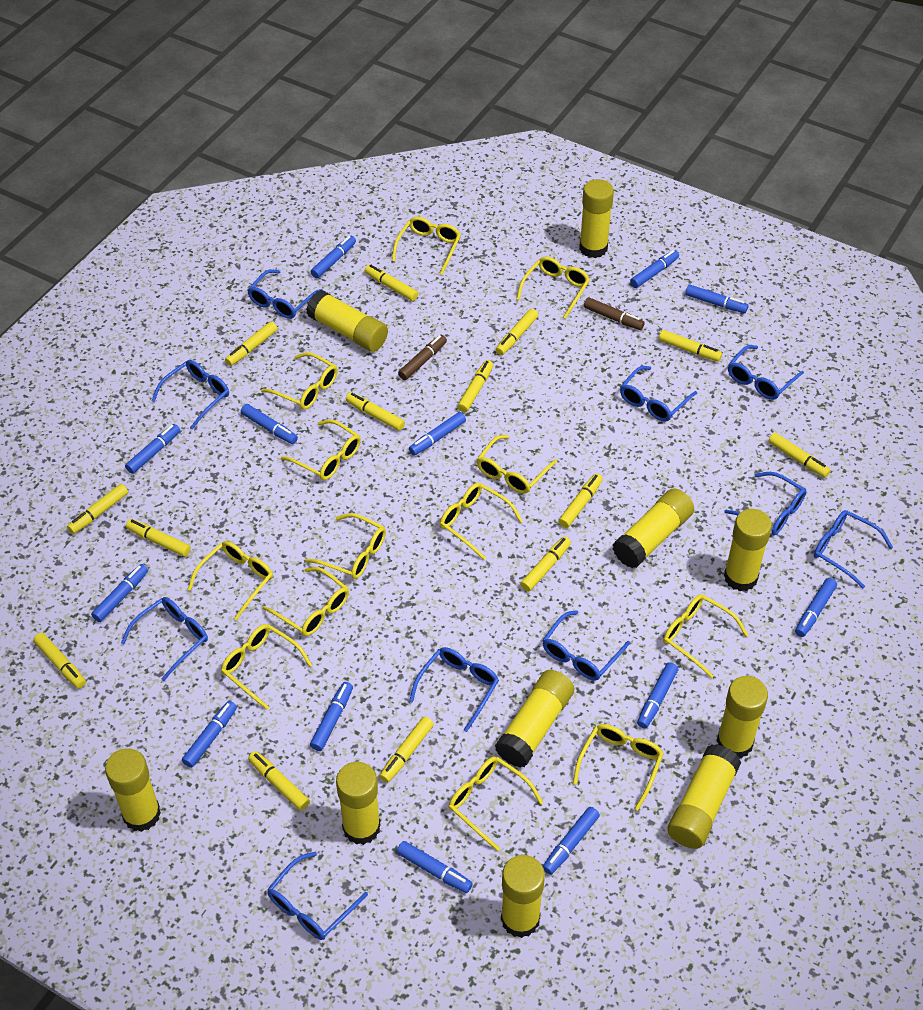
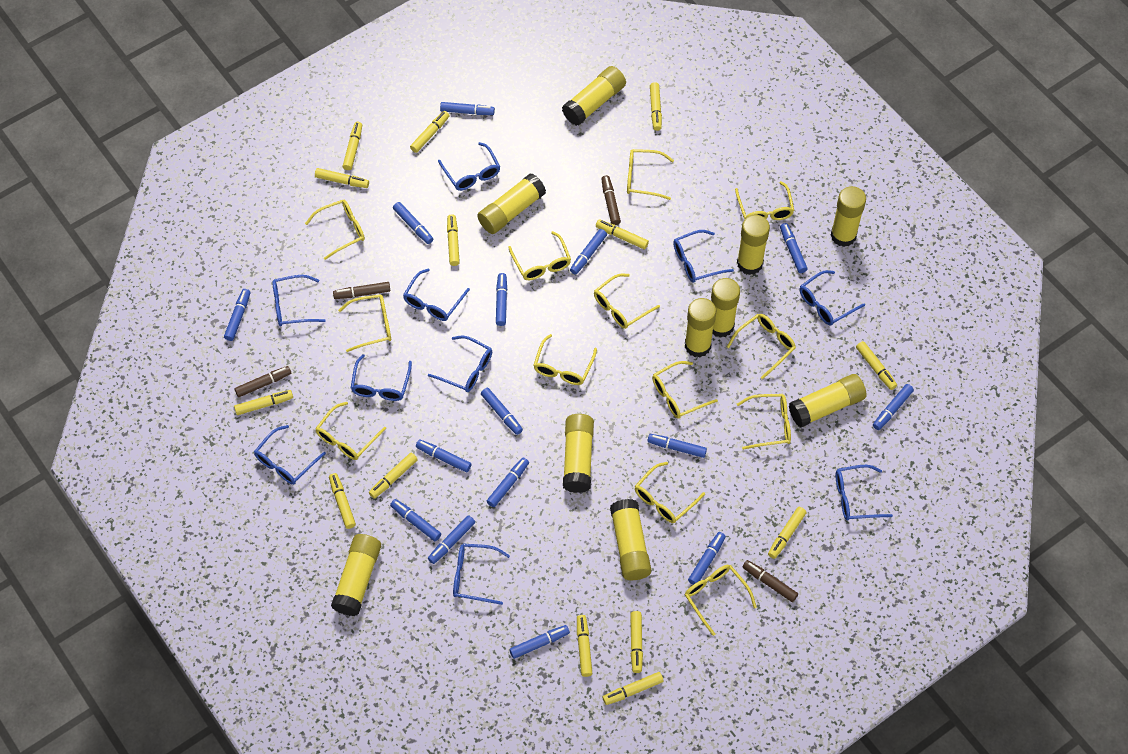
blue marker: 13 -> 15
brown marker: 2 -> 4

